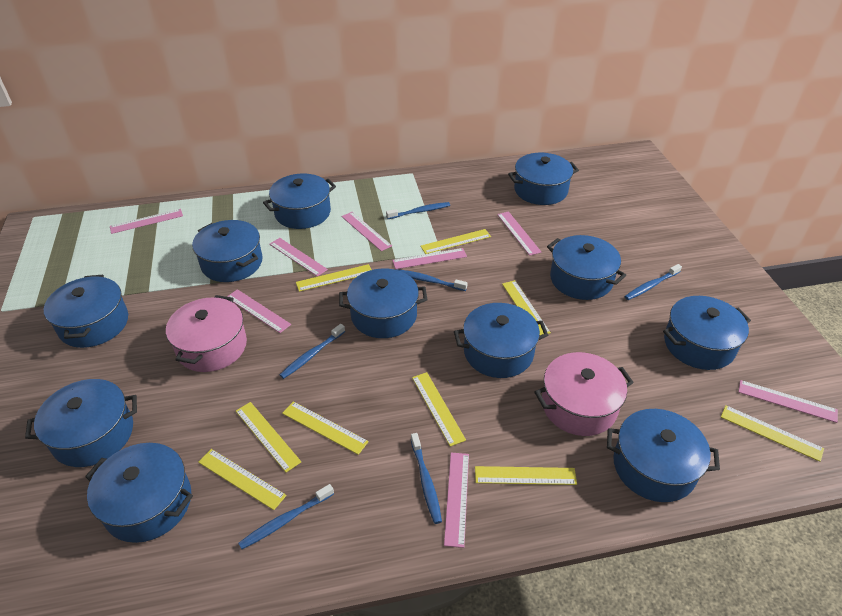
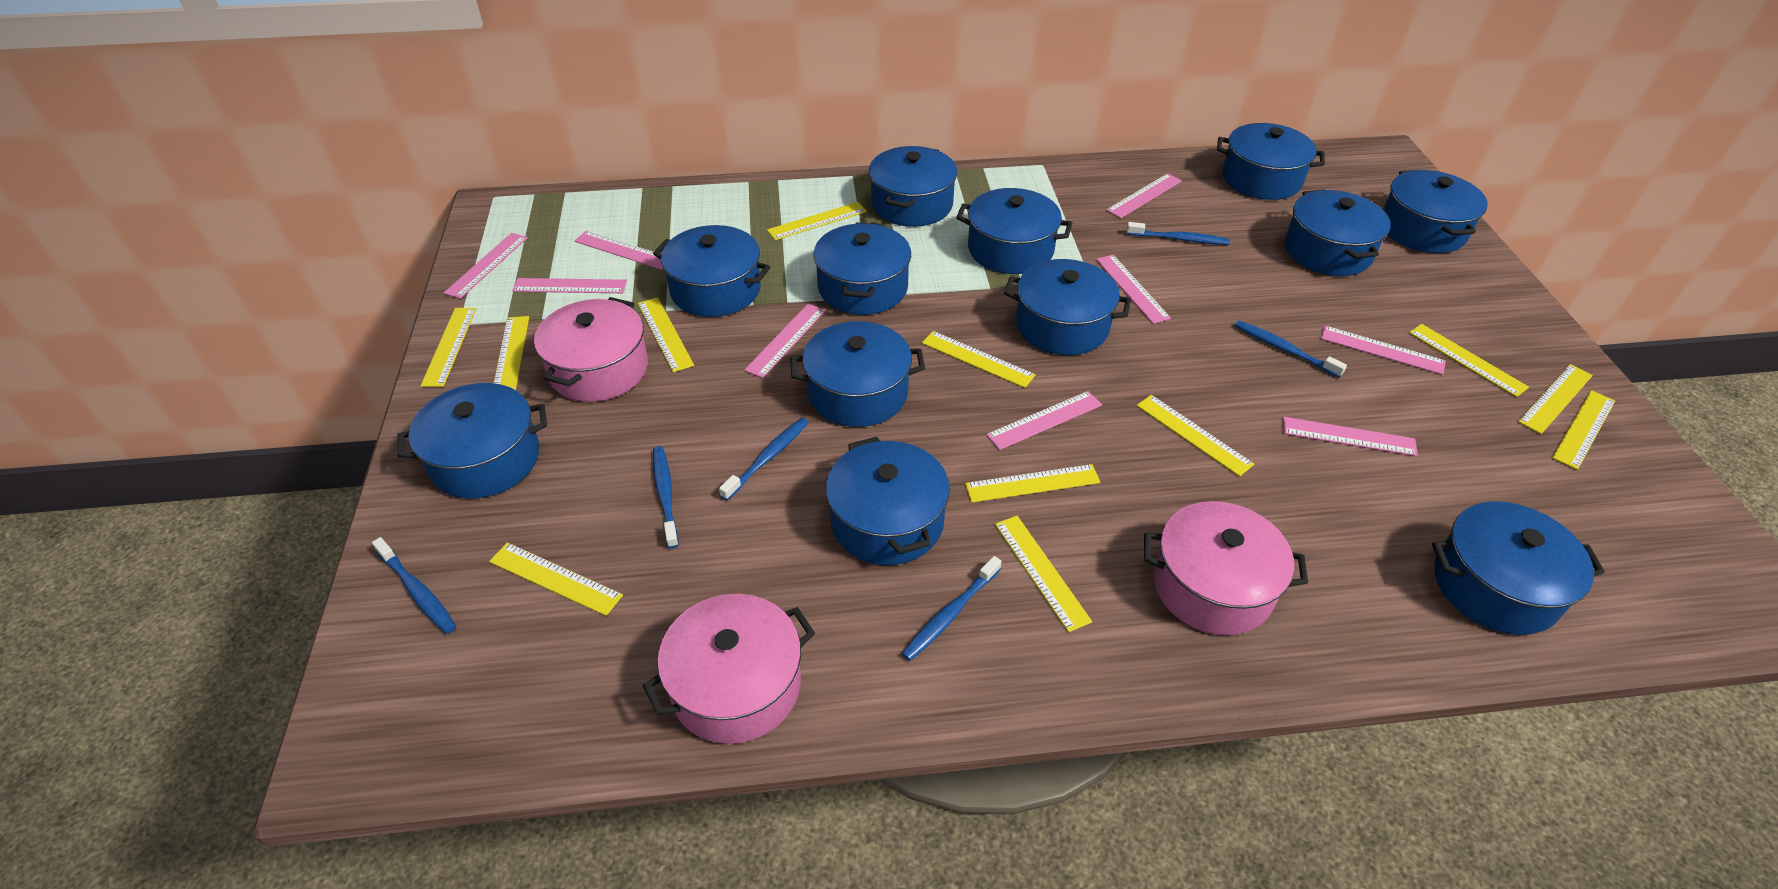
blue pot: 11 -> 12
pink pot: 2 -> 3
pink ruler: 8 -> 9
yellow ruler: 9 -> 12

